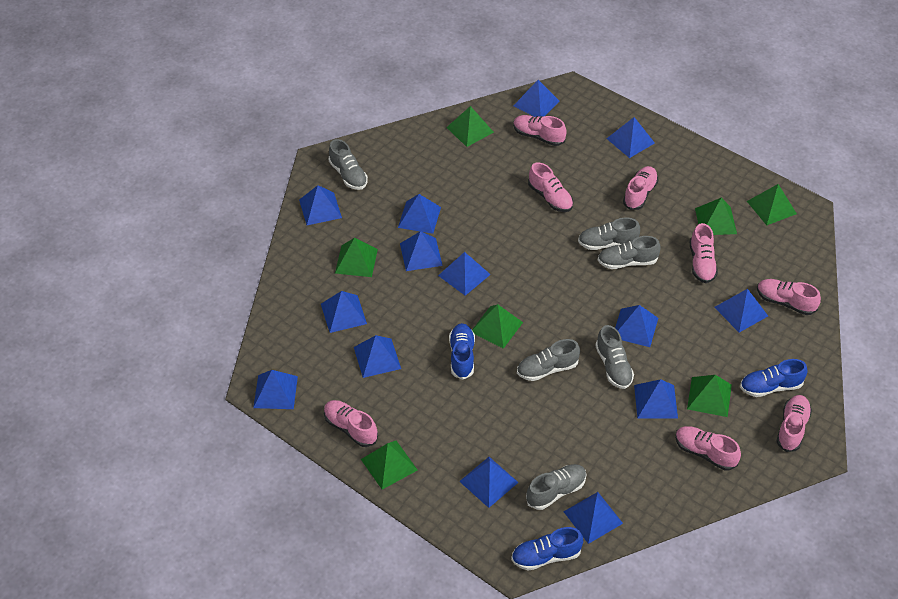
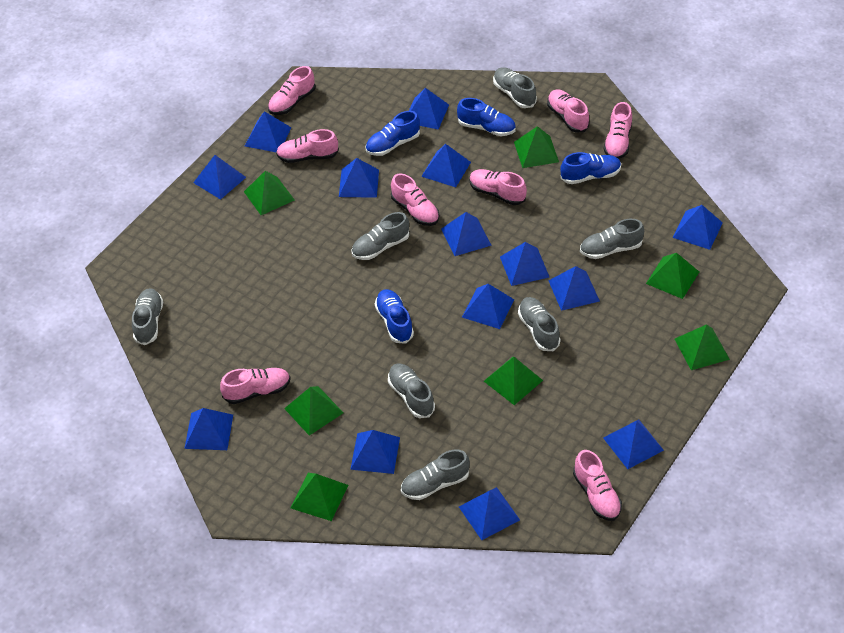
blue shoe: 3 -> 4
grey shoe: 6 -> 7

